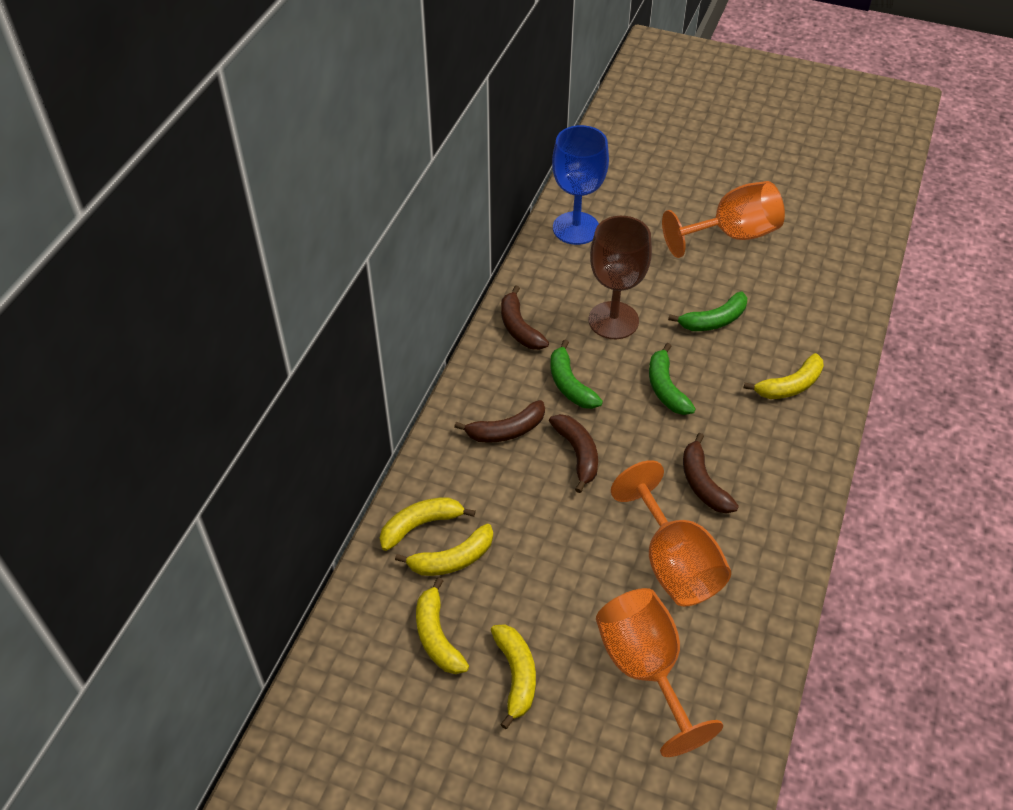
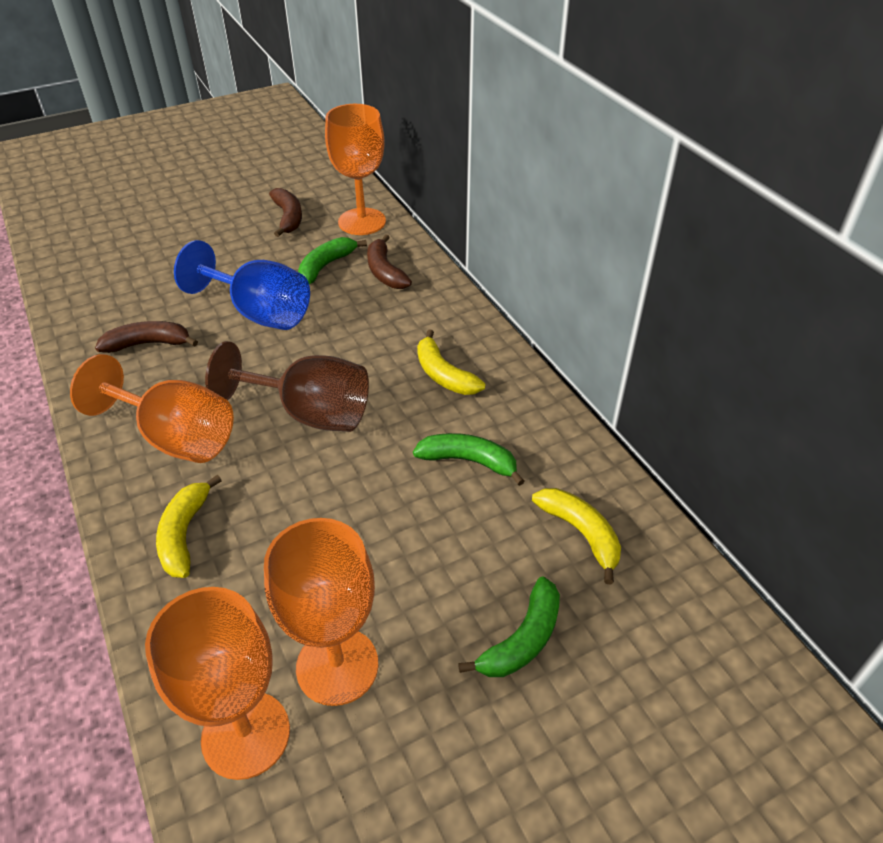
brown banana: 4 -> 3
orange goblet: 3 -> 4
yellow banana: 5 -> 3

